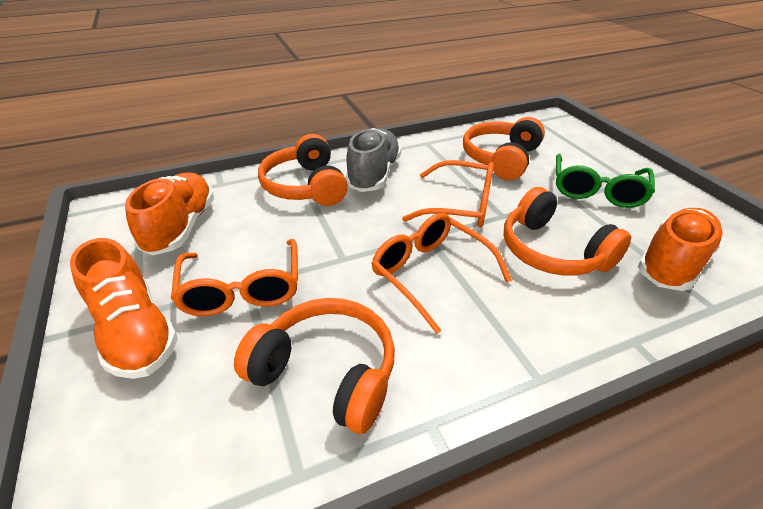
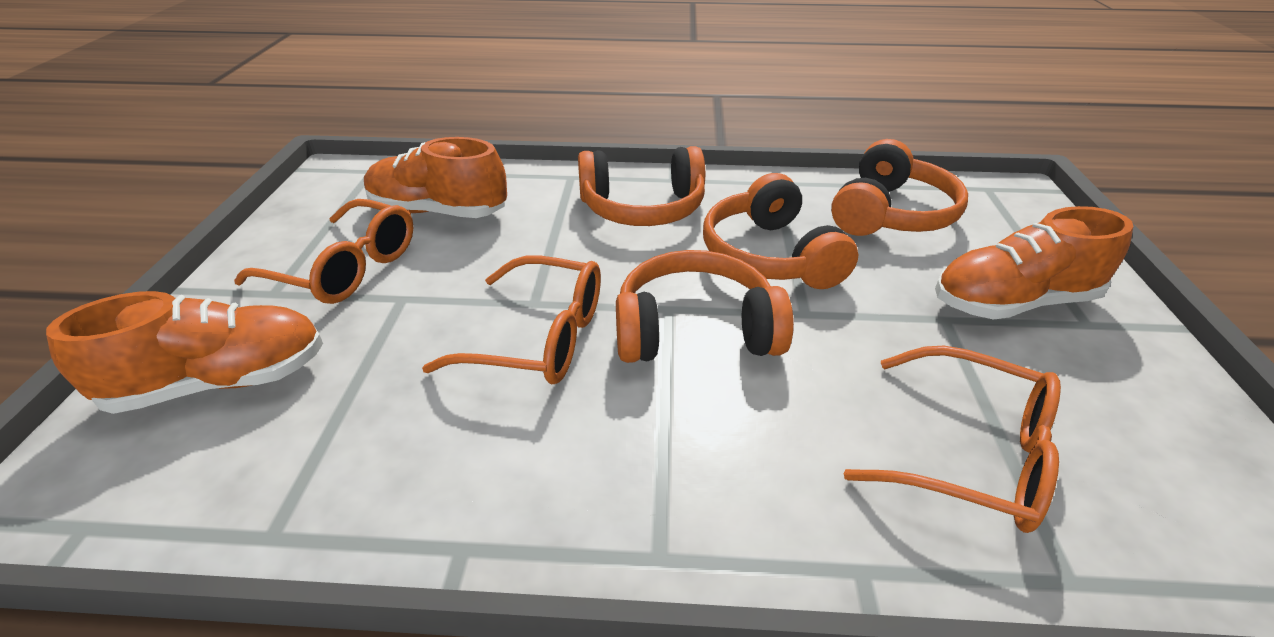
green glasses: 1 -> 0
grey shoe: 1 -> 0

